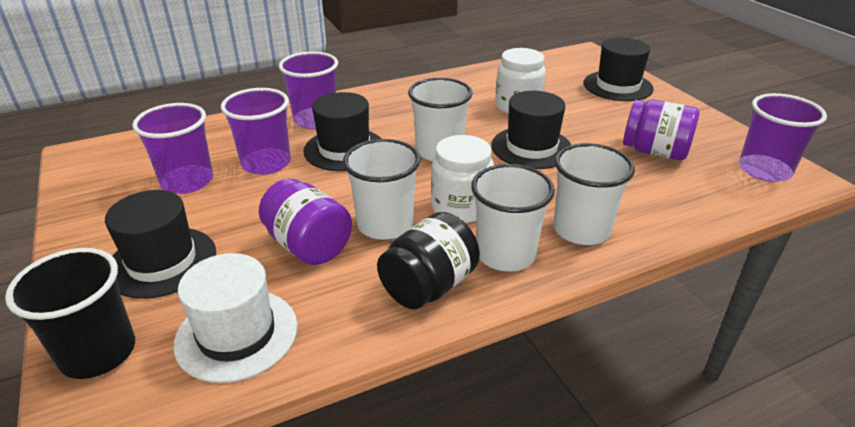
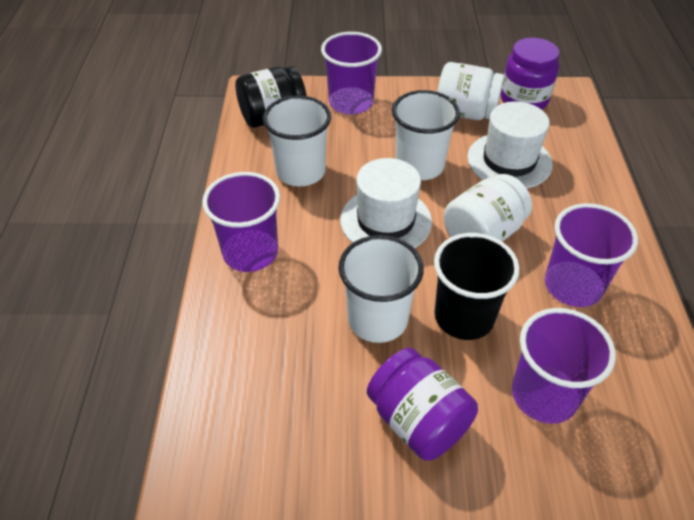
black hat: 4 -> 0
white cup: 4 -> 3
white hat: 1 -> 2

